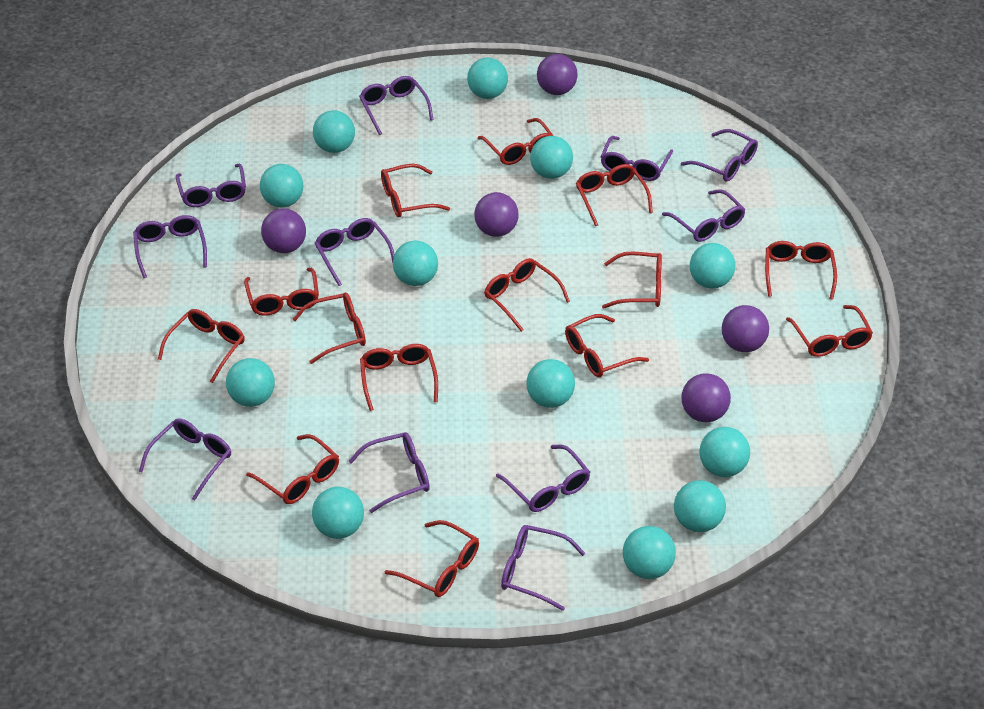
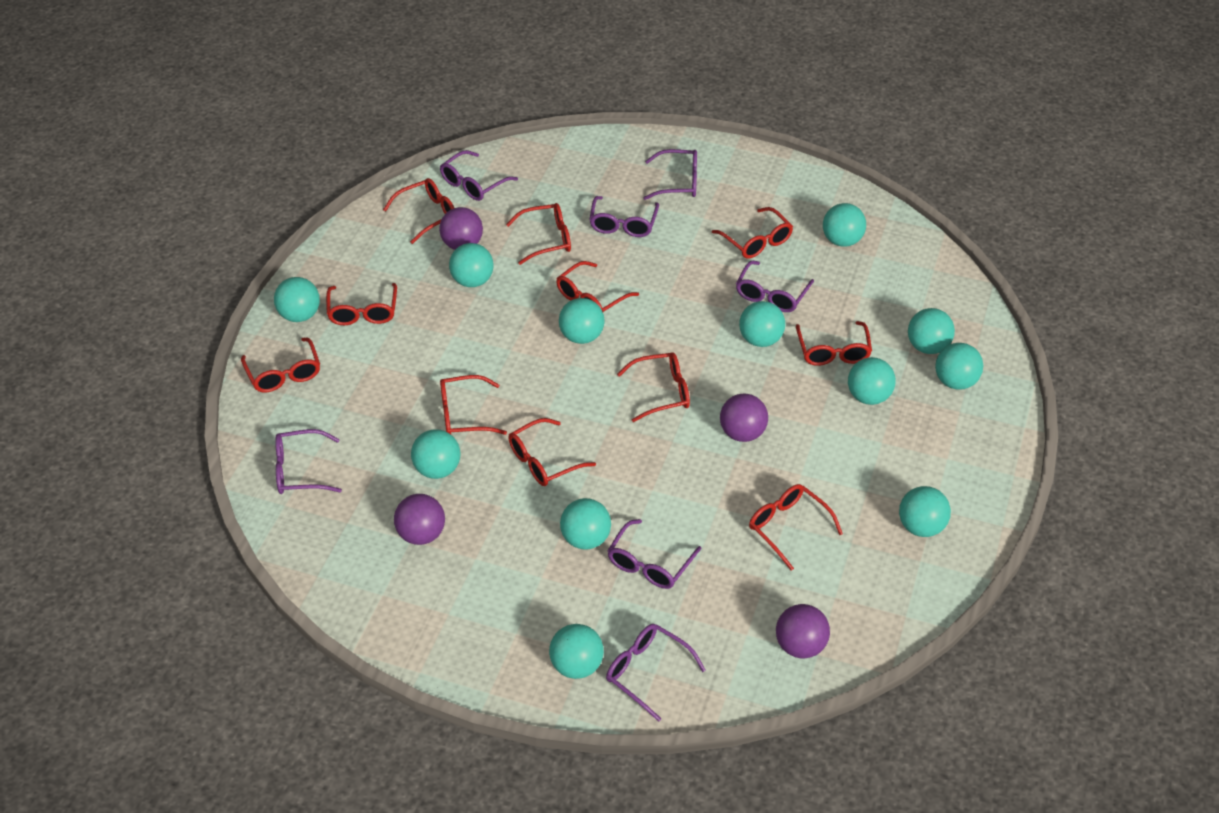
purple ball: 5 -> 4
purple glasses: 11 -> 7
red glasses: 14 -> 11

